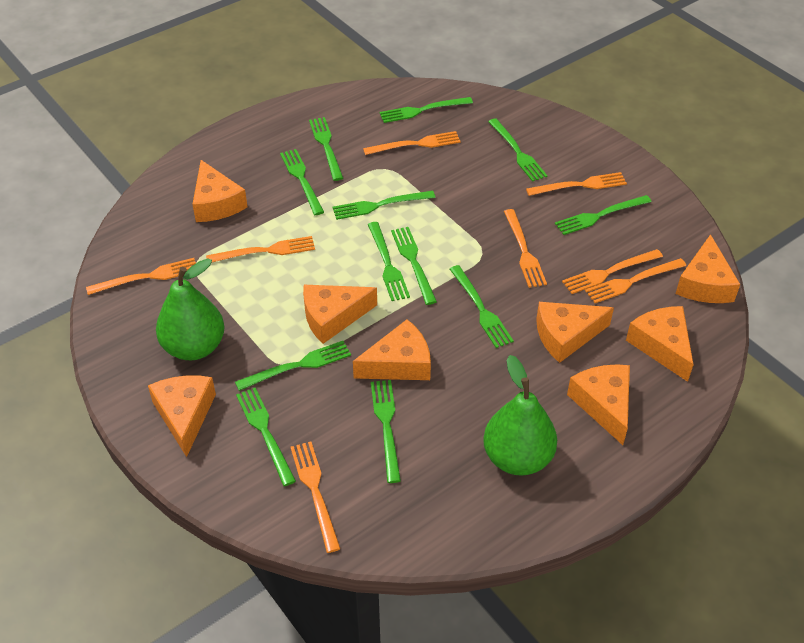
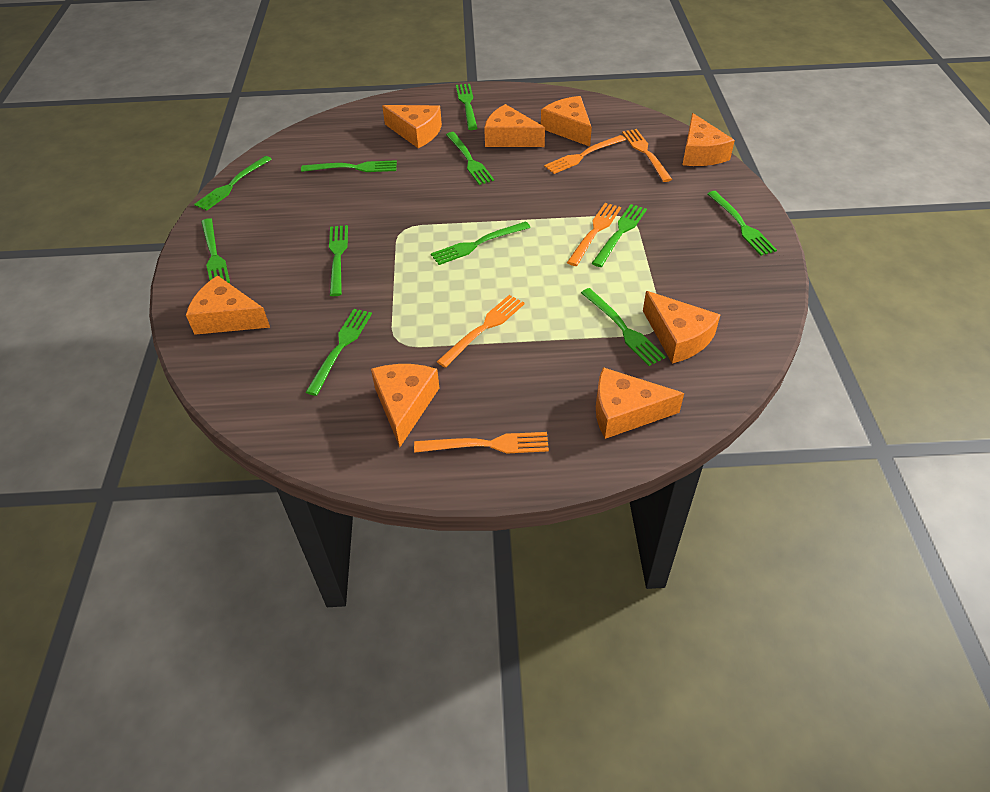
green fork: 12 -> 11
green pear: 2 -> 0
orange fork: 8 -> 5

